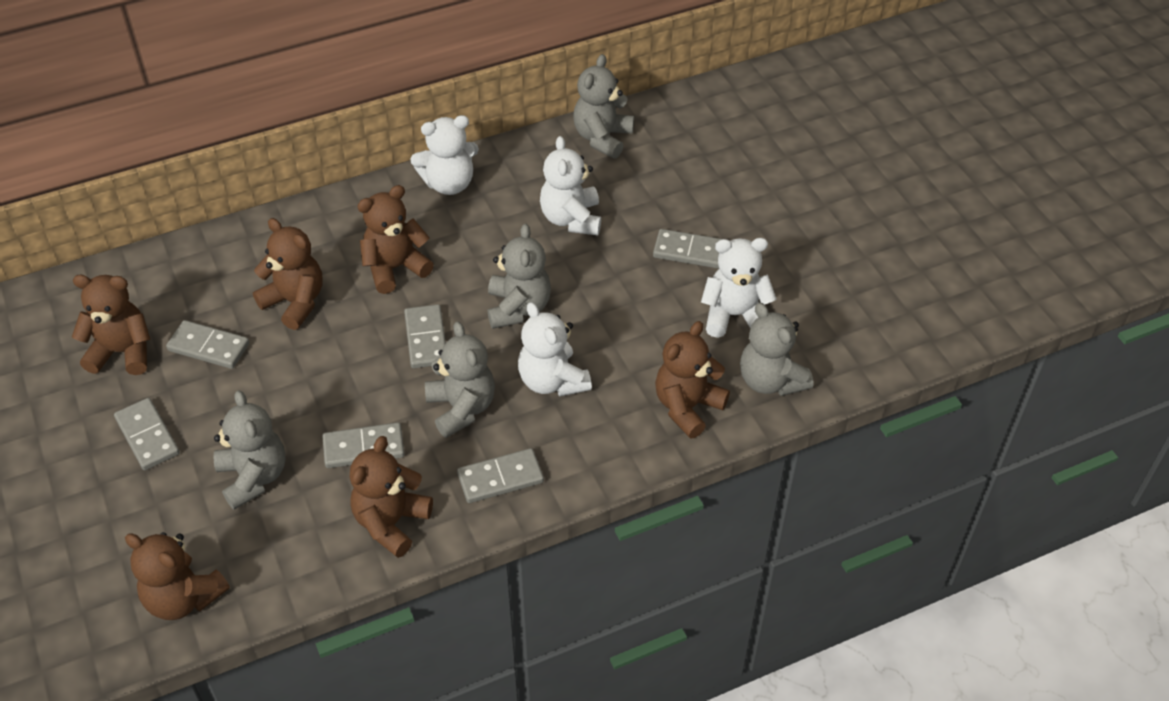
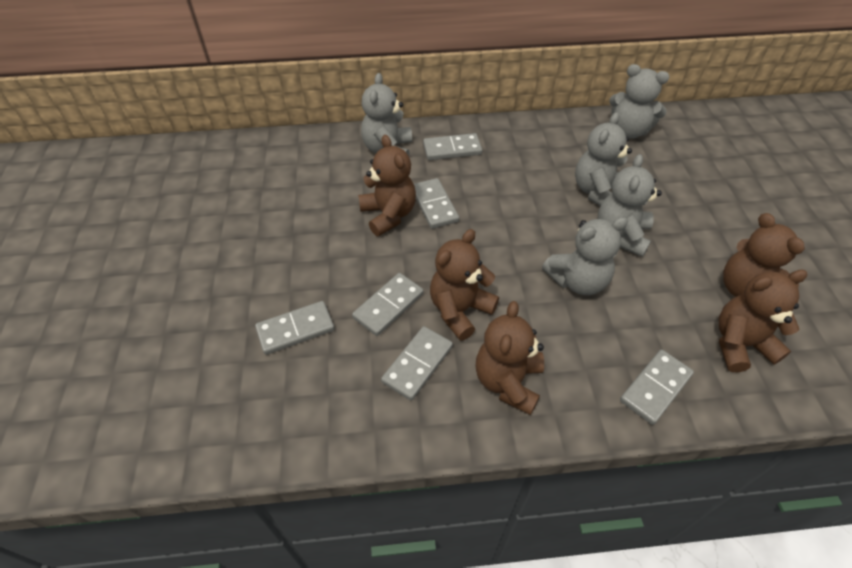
brown teddy bear: 6 -> 5
white teddy bear: 4 -> 0

